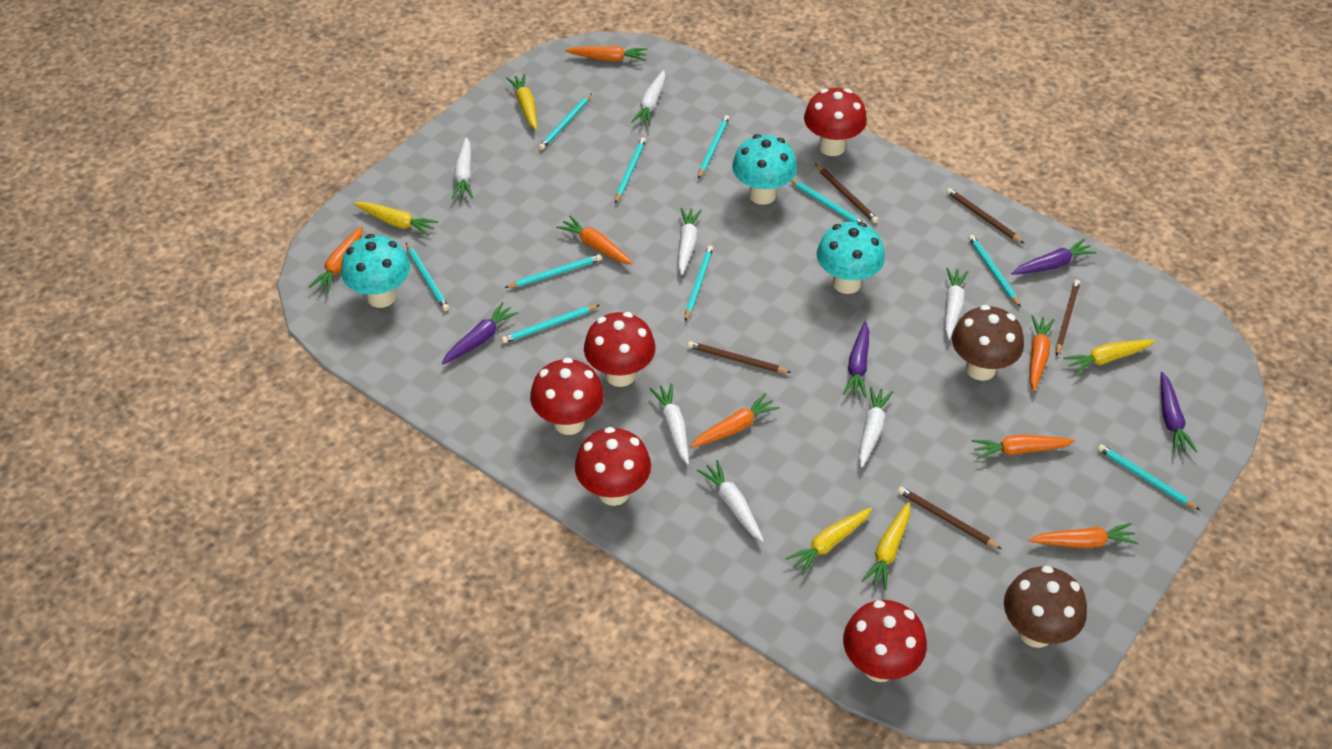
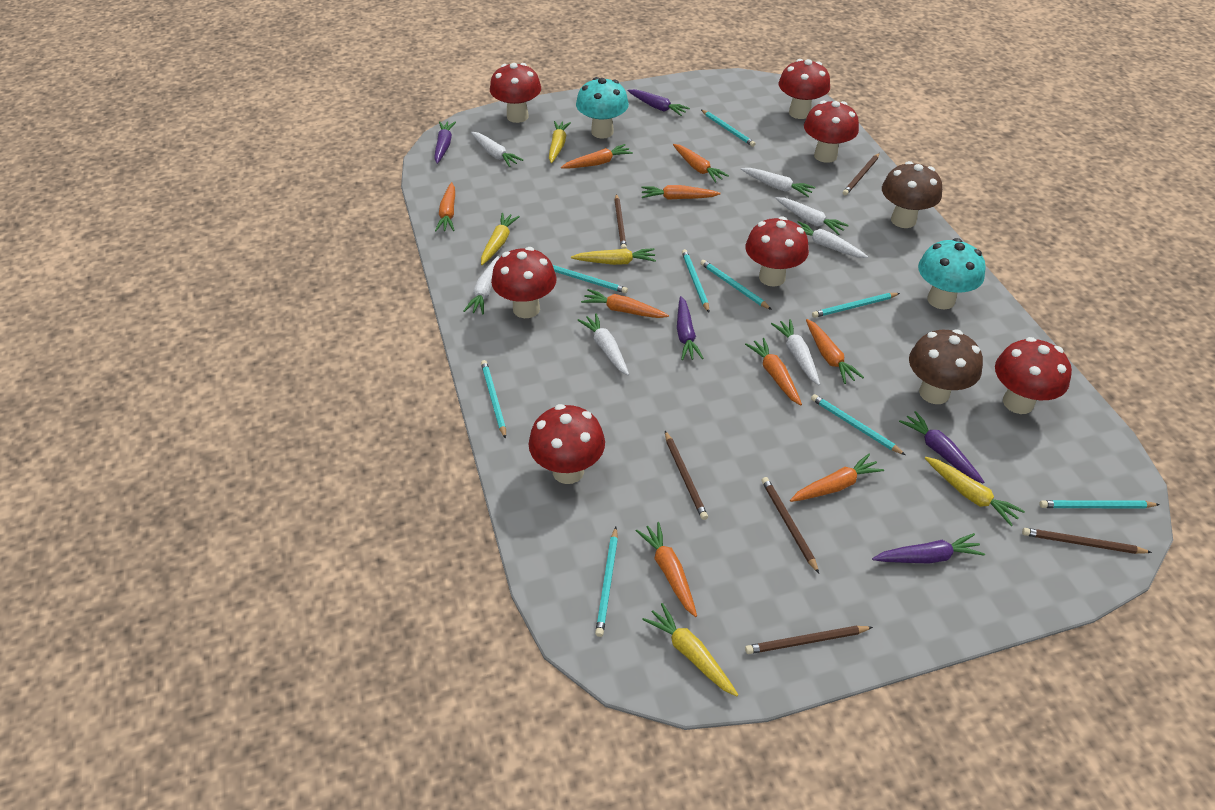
brown pencil: 5 -> 6
orange carrot: 7 -> 9
purple carrot: 4 -> 5
red mushroom: 5 -> 7
turquoise mushroom: 3 -> 2
turquoise pencil: 10 -> 9

